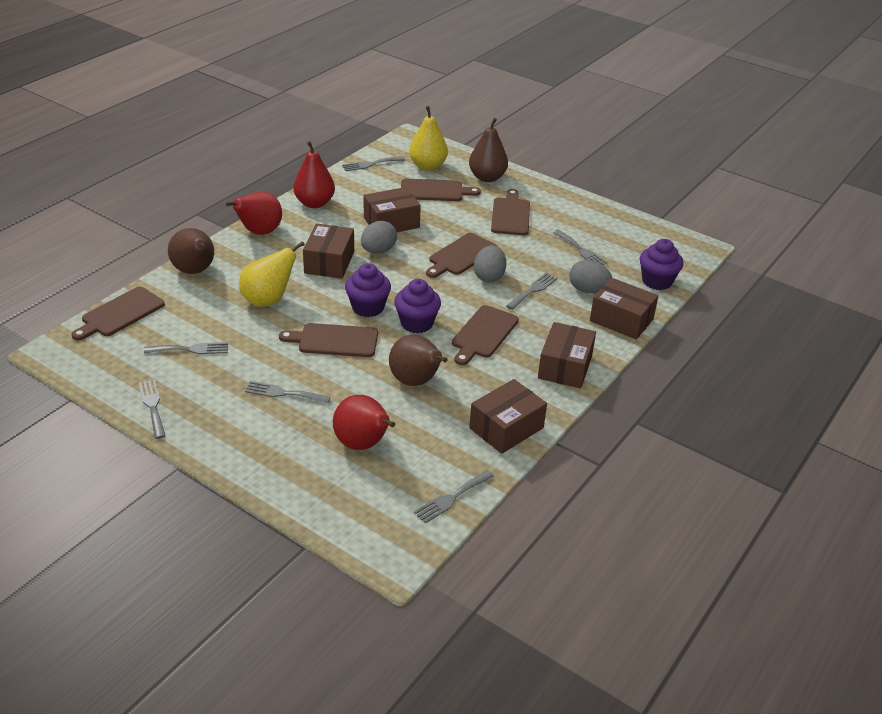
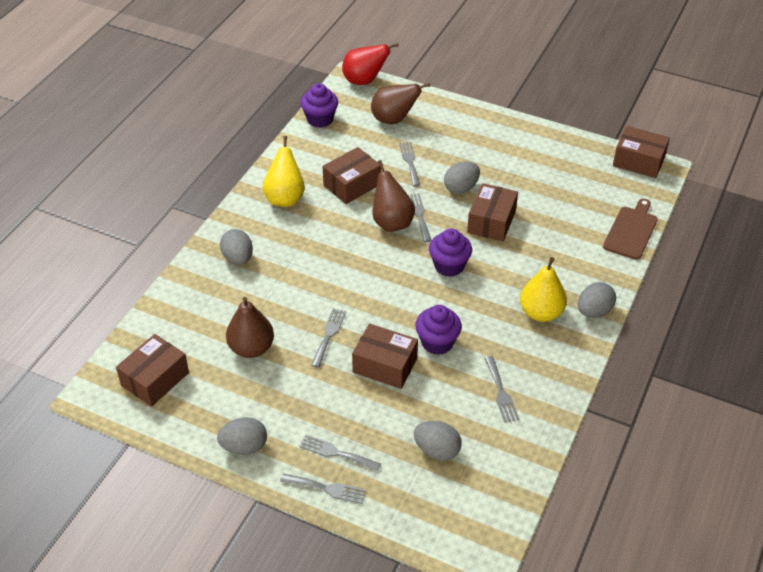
brown cutting board: 6 -> 1
grey egg: 3 -> 5
grey fork: 7 -> 6
red pear: 3 -> 1

